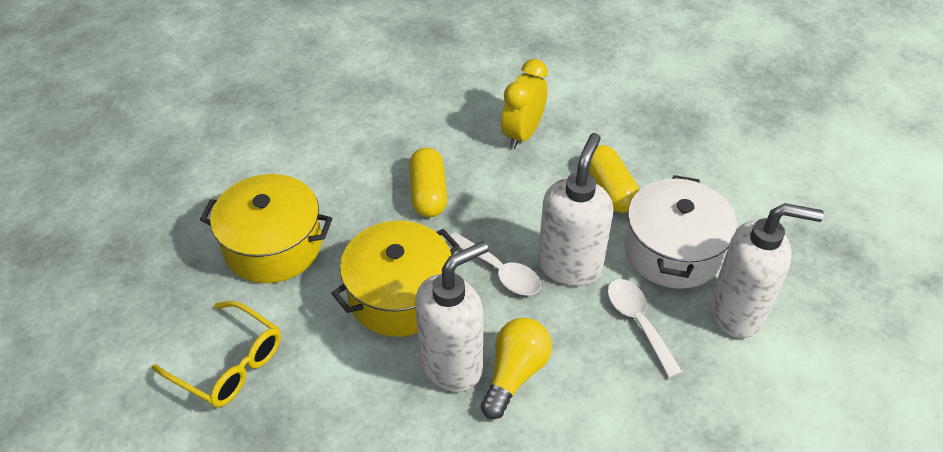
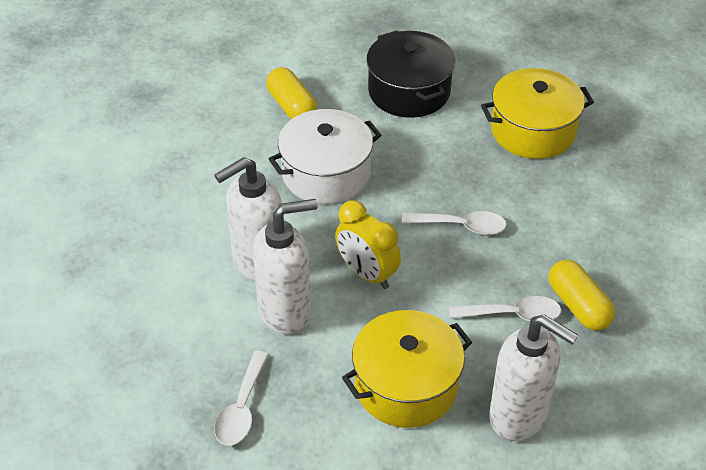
black pot: 0 -> 1
white spoon: 2 -> 3
yellow glasses: 1 -> 0
yellow light bulb: 1 -> 0

